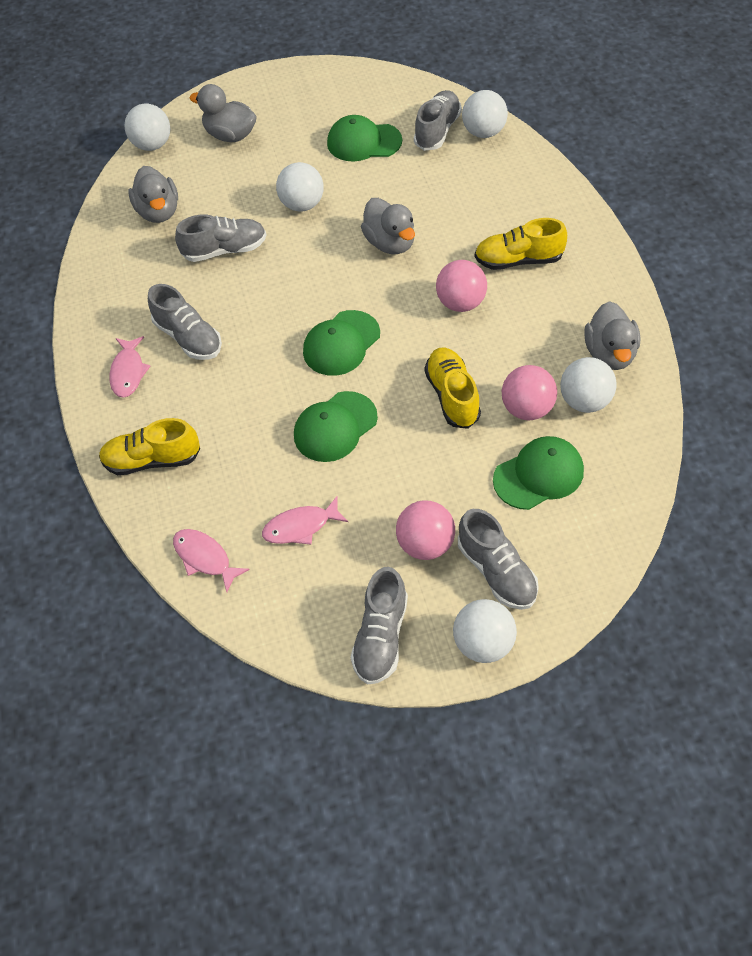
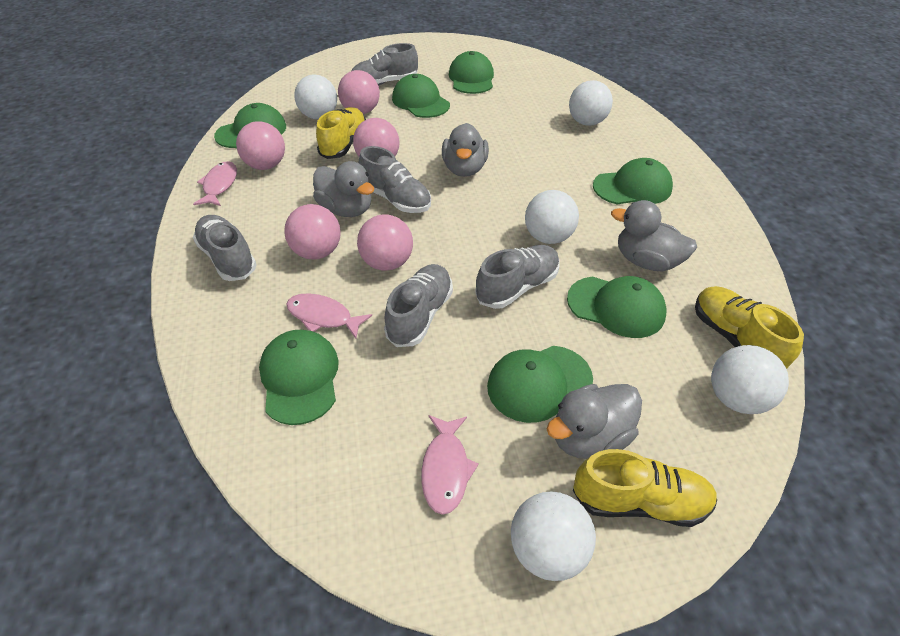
green cap: 4 -> 7
pink ball: 3 -> 5

